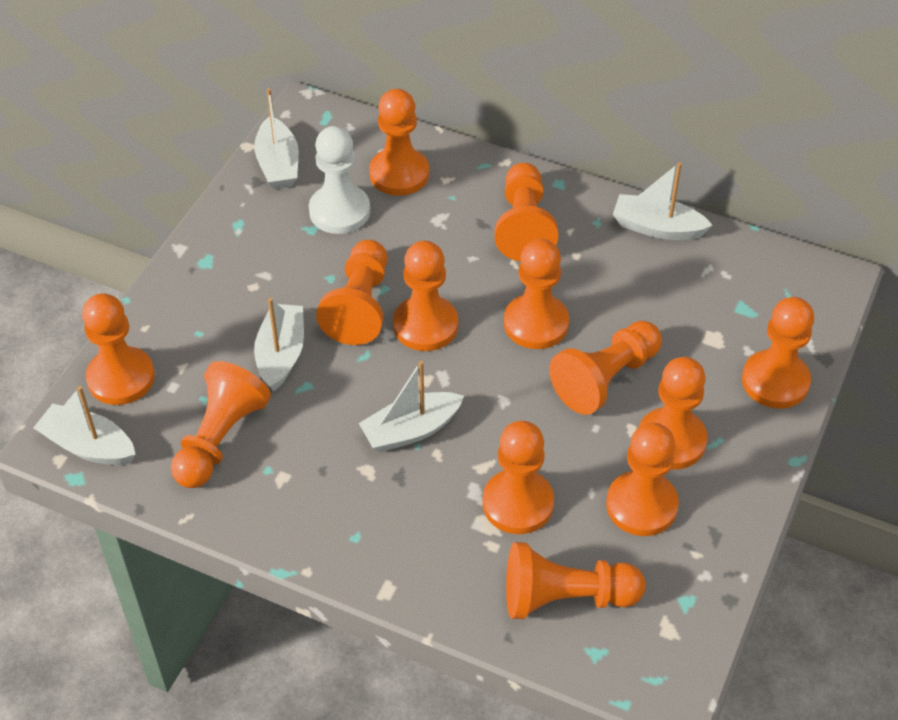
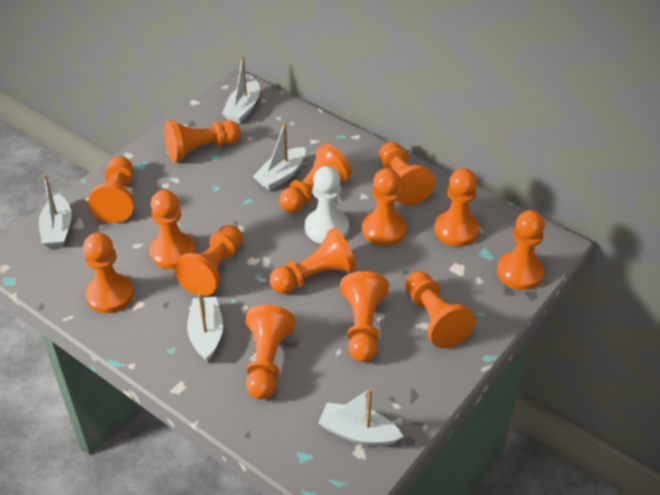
orange pawn: 13 -> 14

